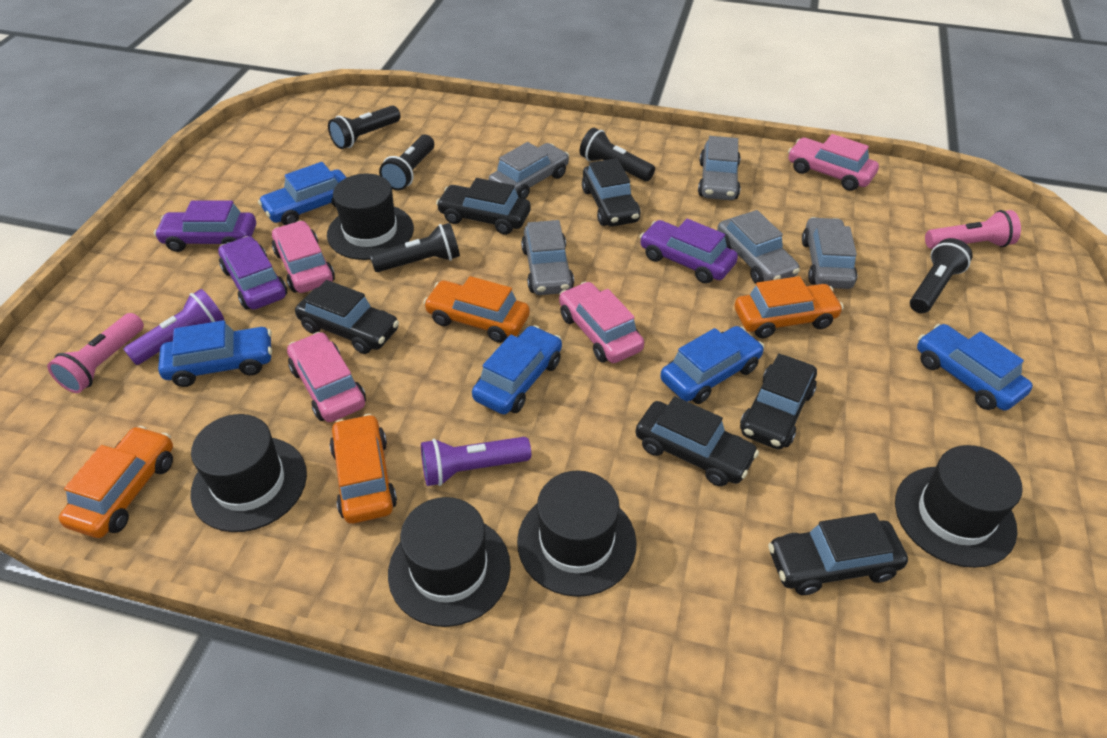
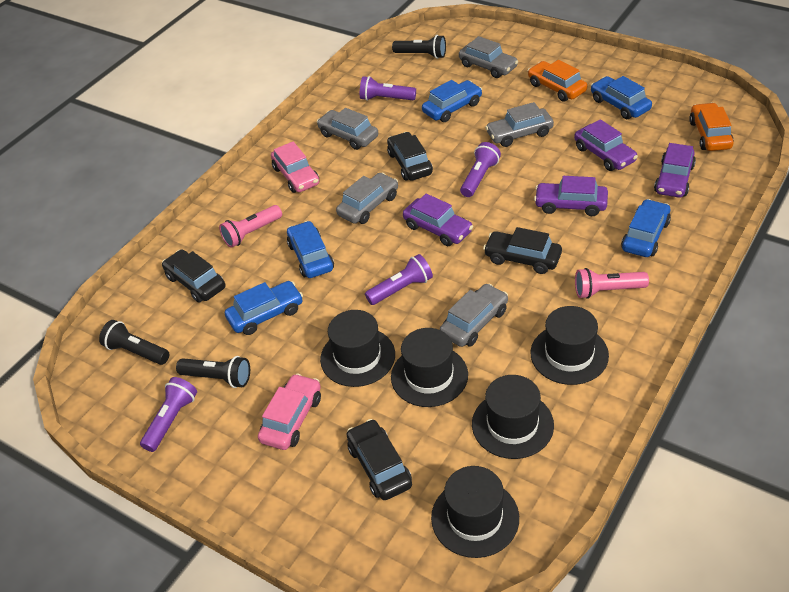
black car: 6 -> 4
black flashlight: 5 -> 3
orange car: 4 -> 2
pink car: 4 -> 2
purple car: 3 -> 4
purple flashlight: 2 -> 4

